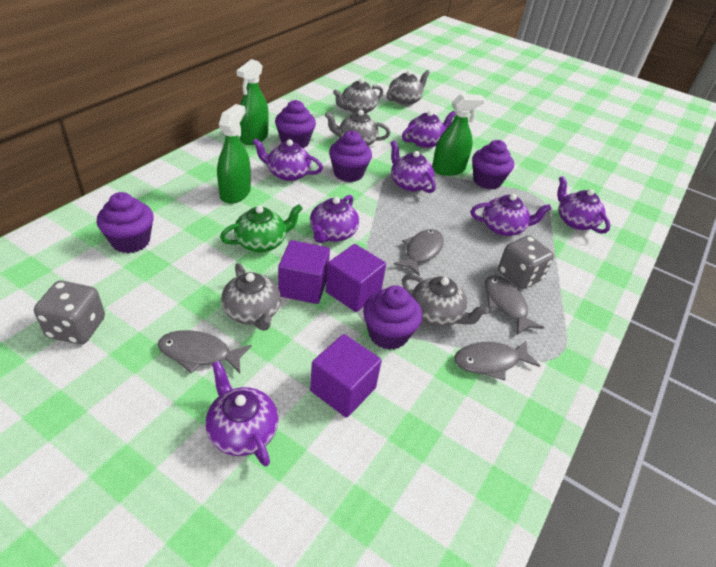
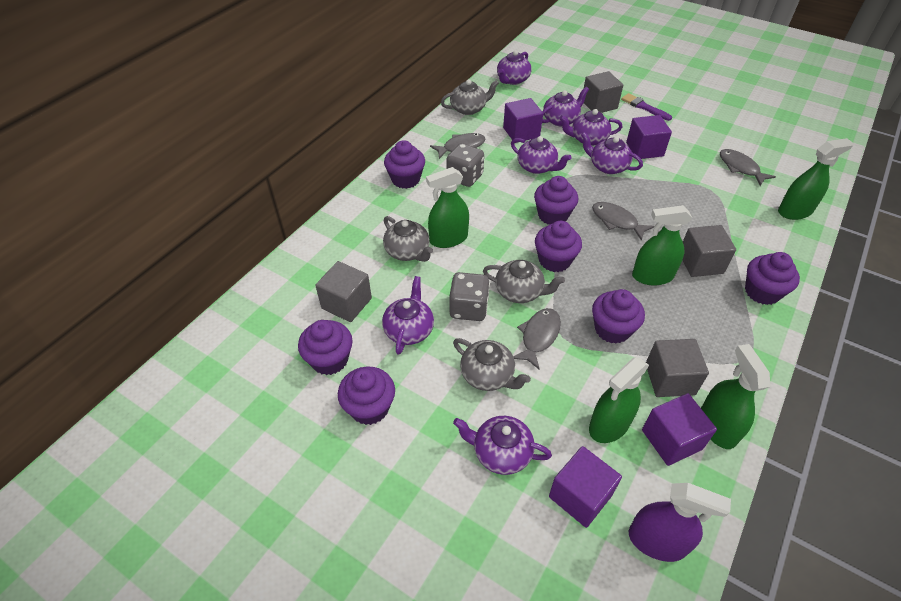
green spray bottle: 3 -> 5
green teapot: 1 -> 0
grey cube: 0 -> 4
grey teapot: 5 -> 4
purple brush: 0 -> 1
purple cube: 3 -> 4
purple cupcake: 5 -> 7
purple spray bottle: 0 -> 1

